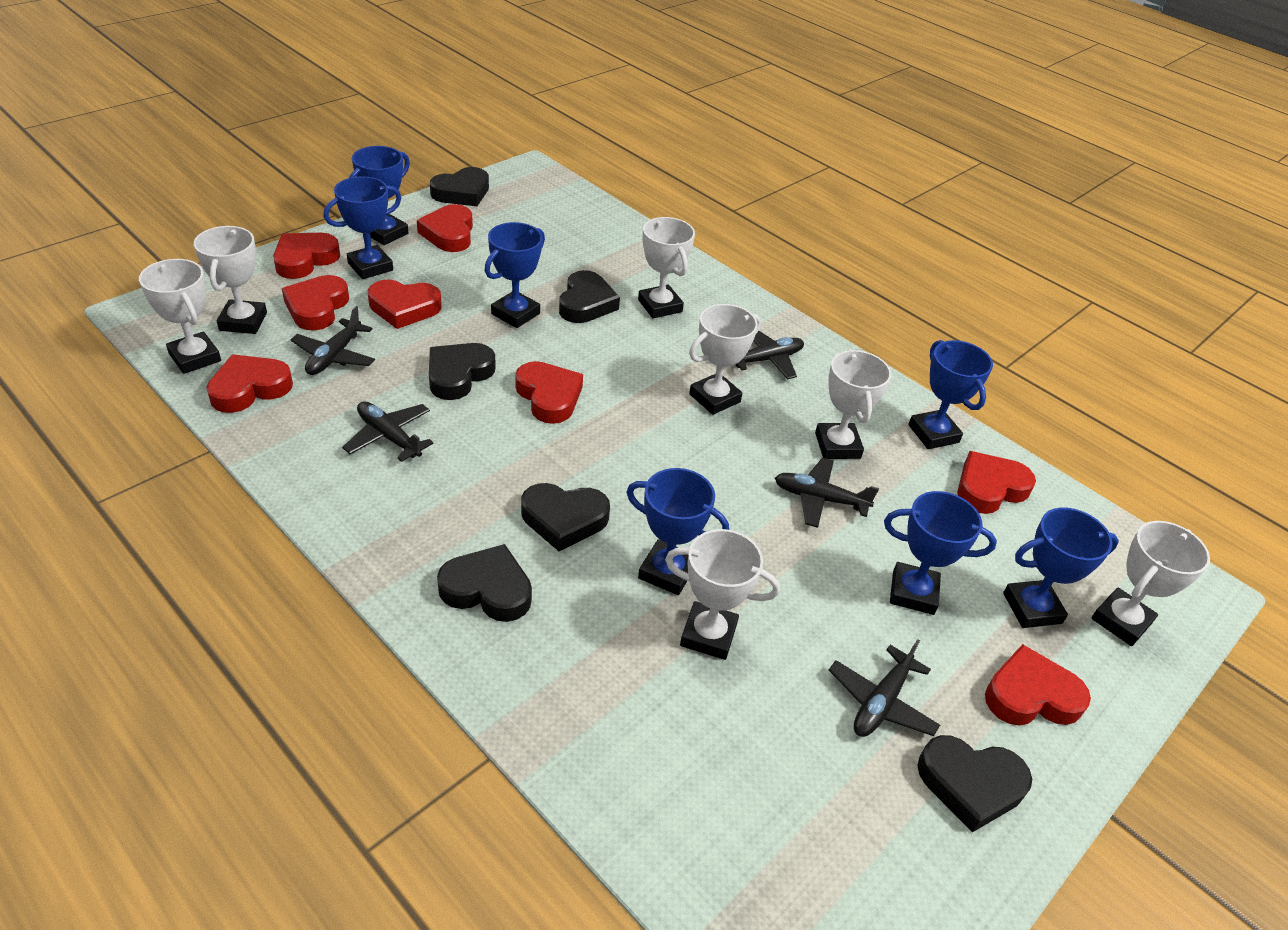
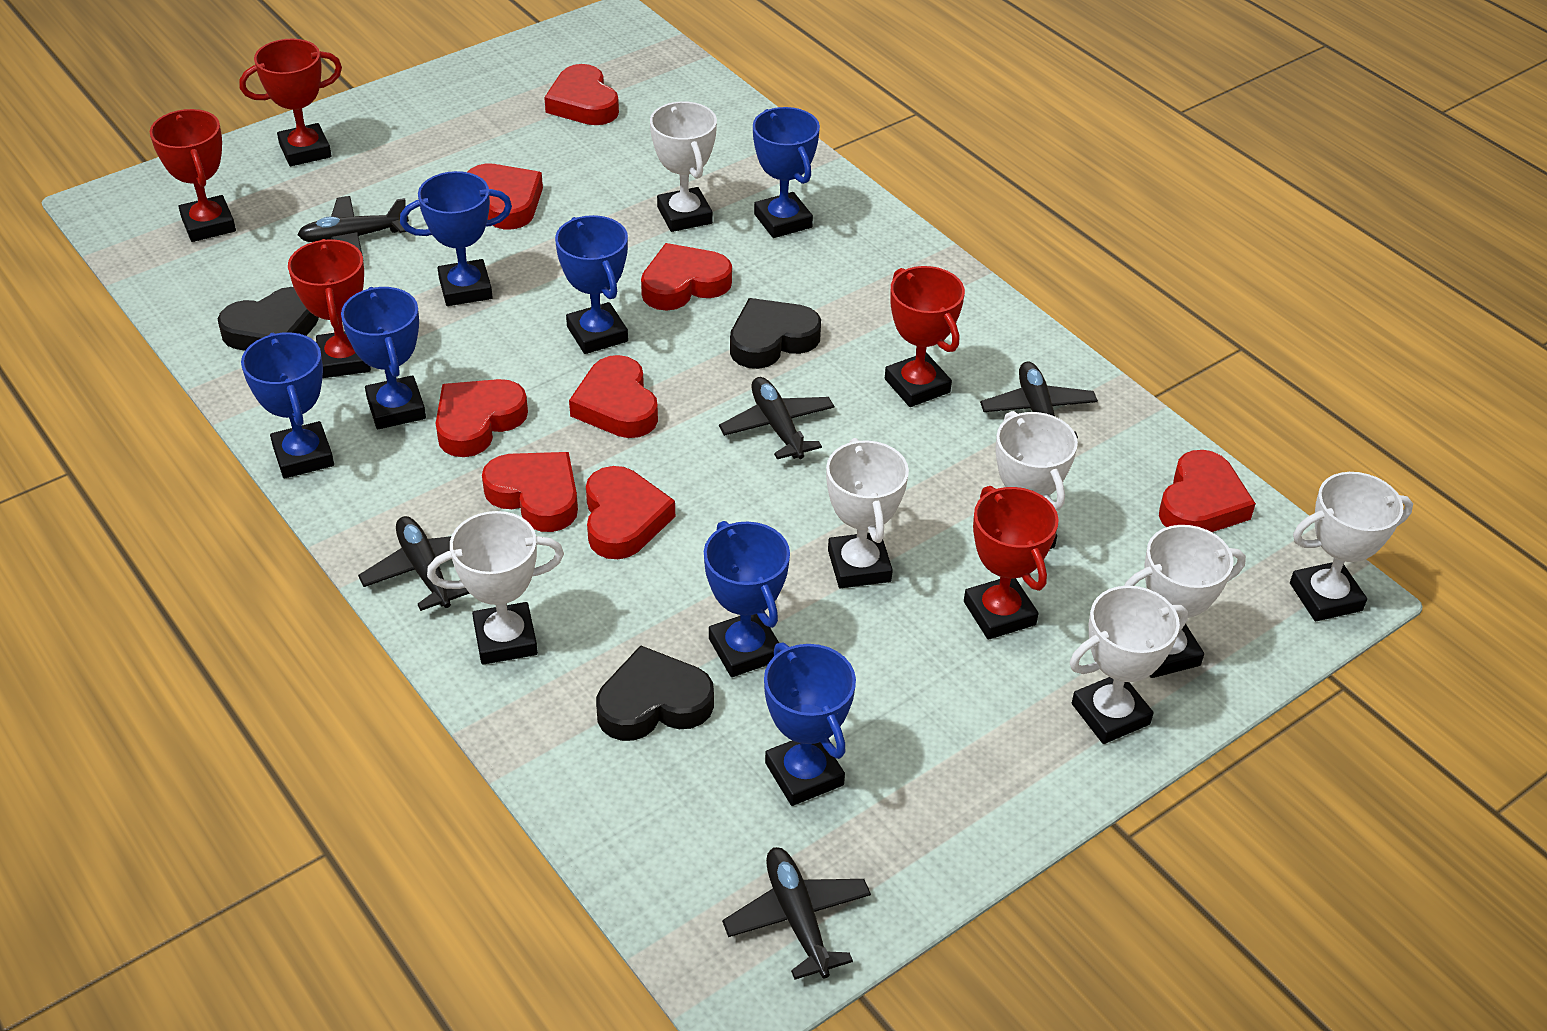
black heart: 6 -> 3
red trophy: 0 -> 5

